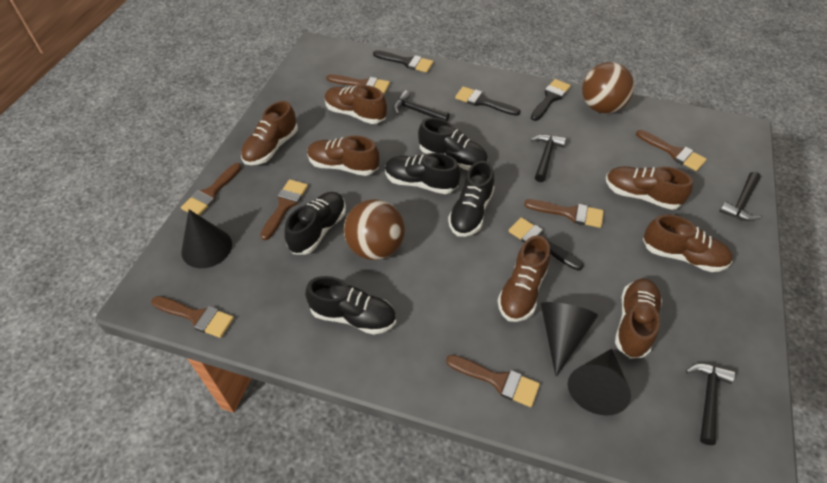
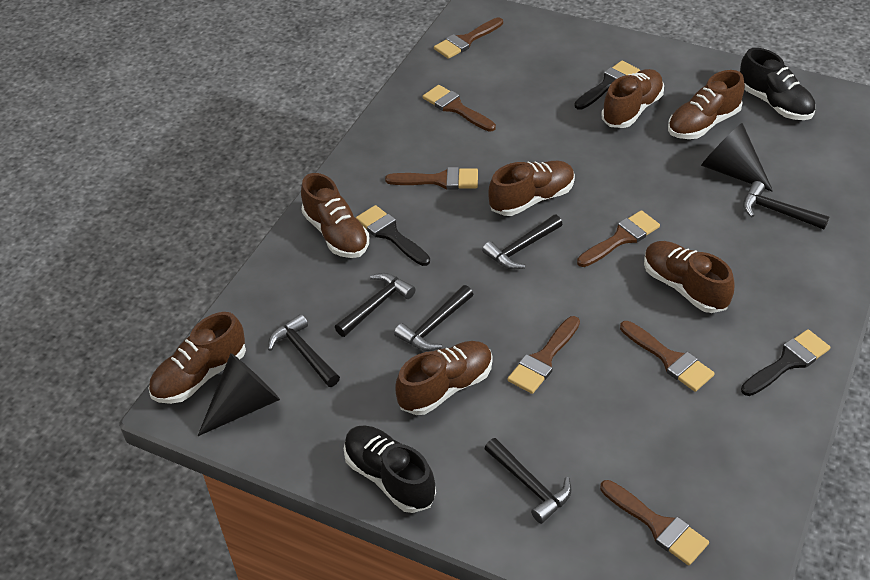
black brush: 4 -> 3
black cone: 3 -> 2
black hammer: 4 -> 6
black shoe: 5 -> 2
brown ball: 2 -> 0

